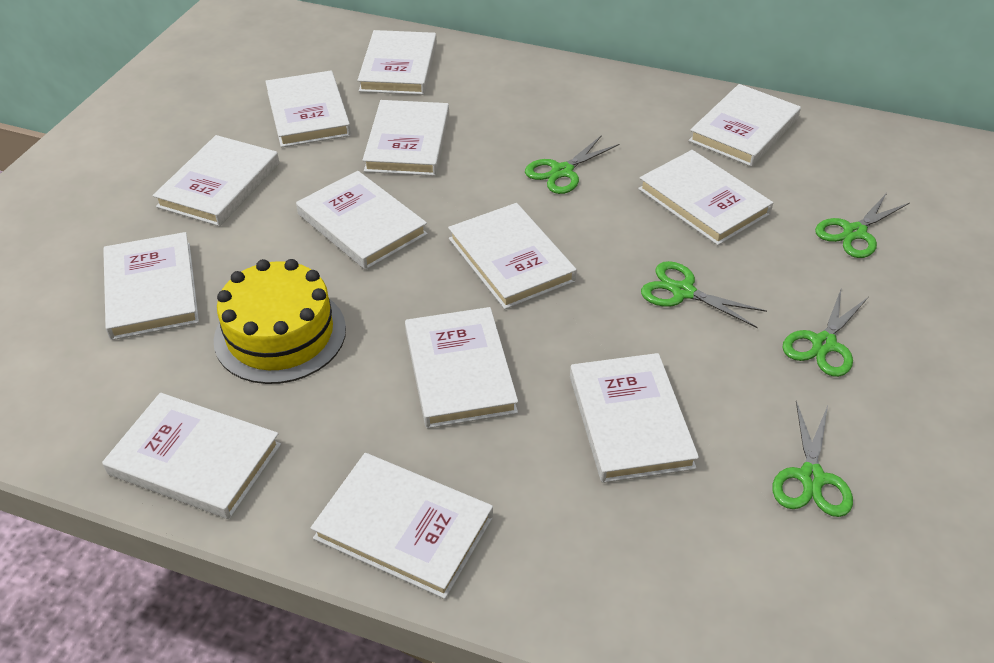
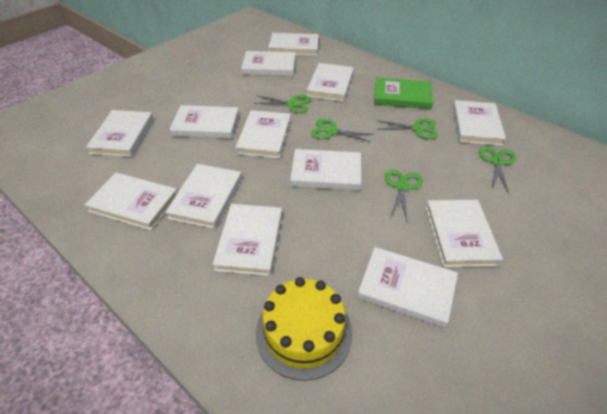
green book: 0 -> 1

